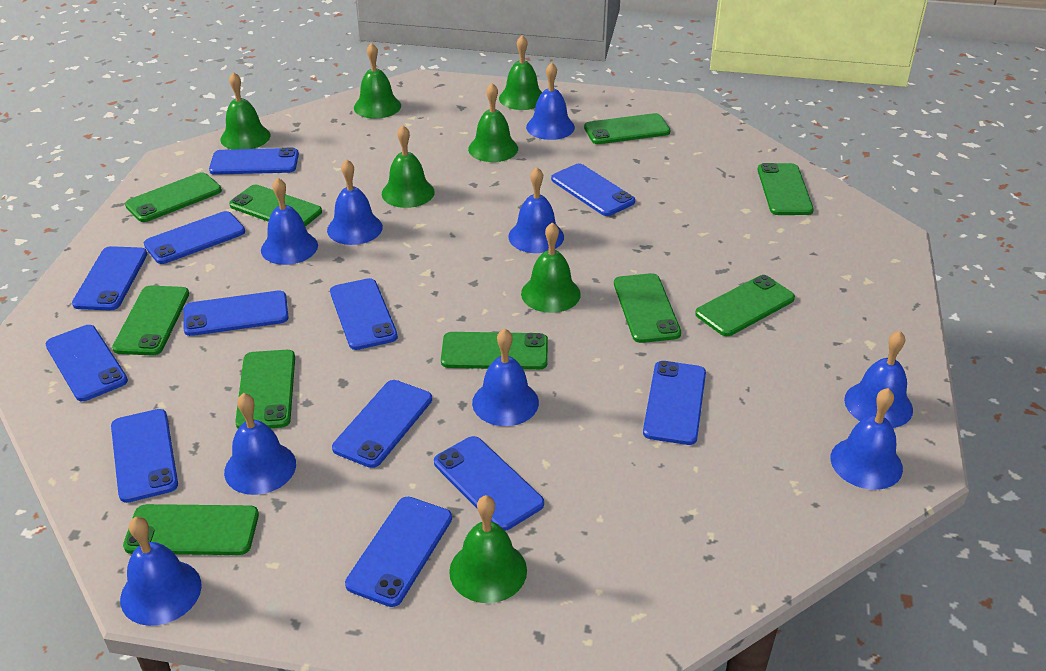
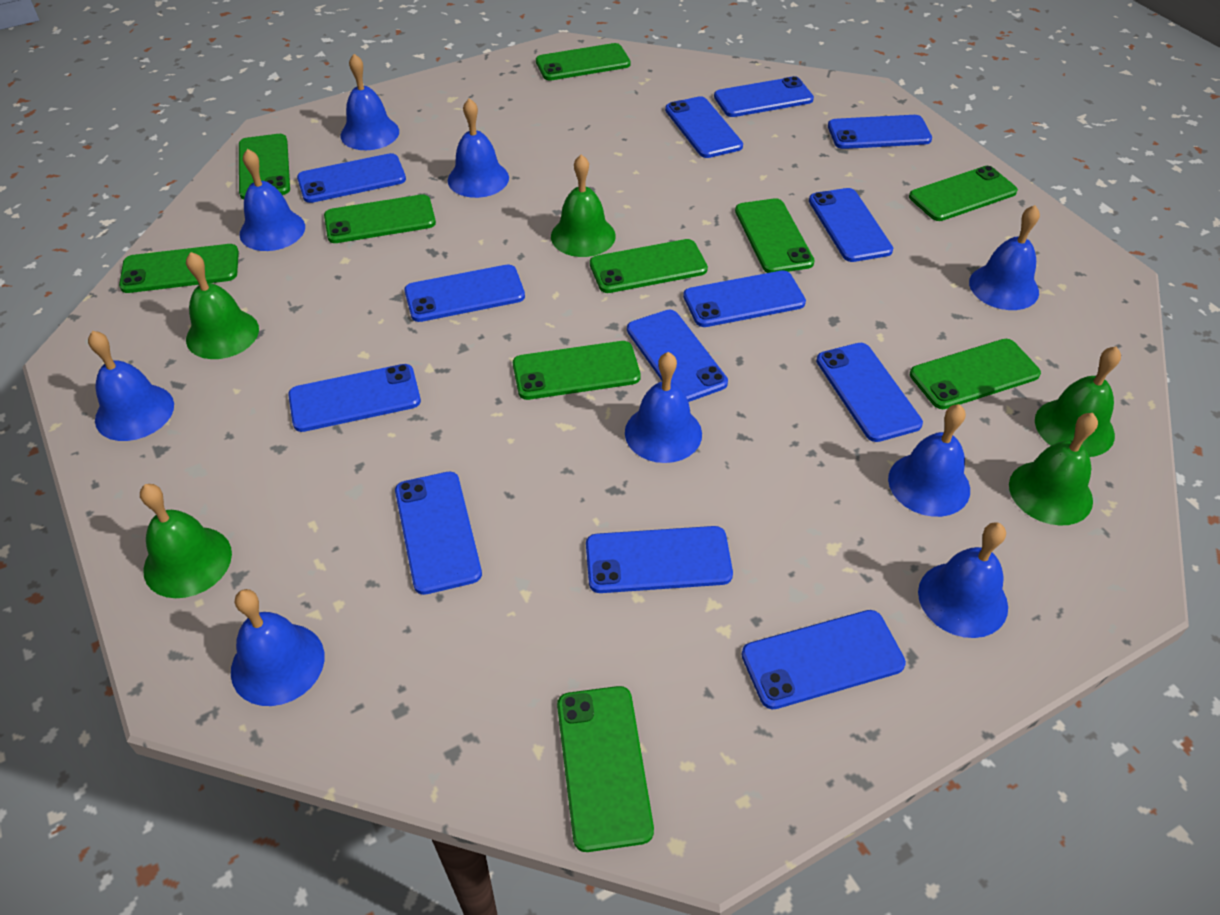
blue phone: 12 -> 13
green bell: 7 -> 5

